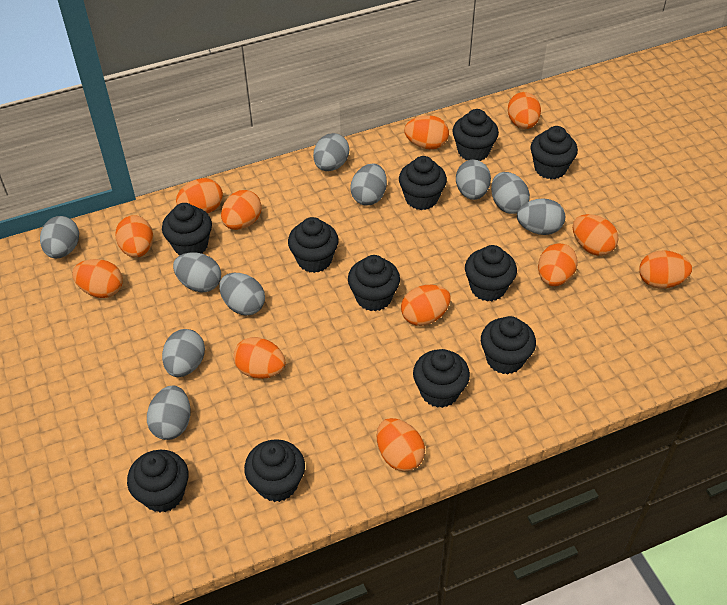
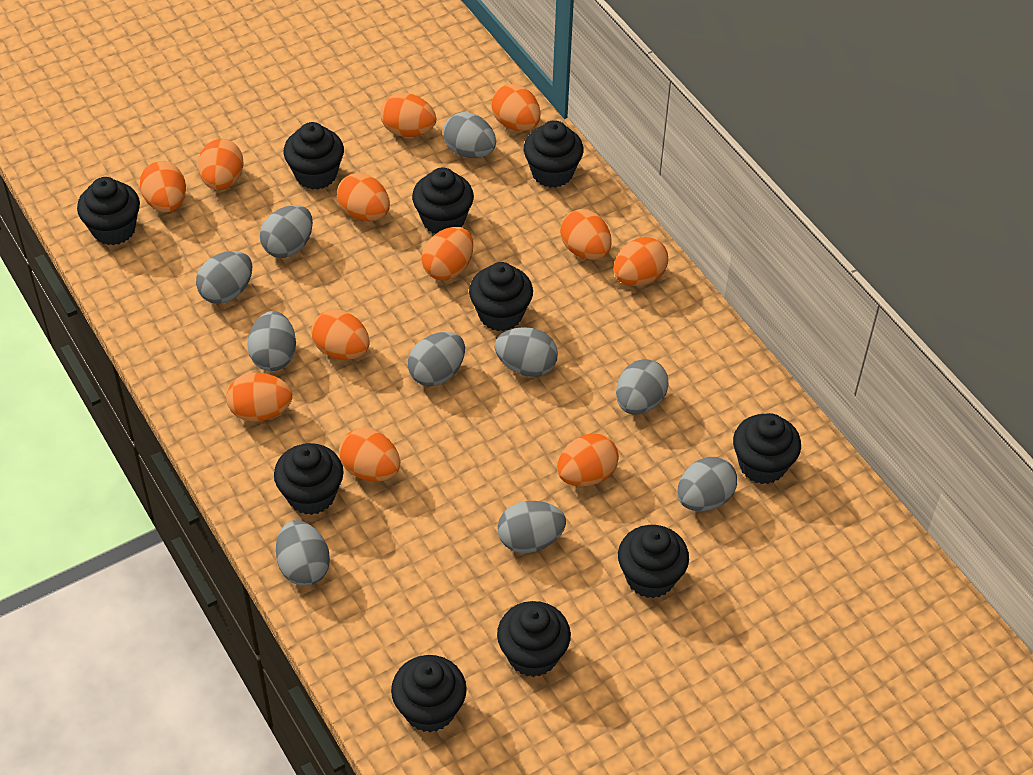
black cupcake: 11 -> 10

